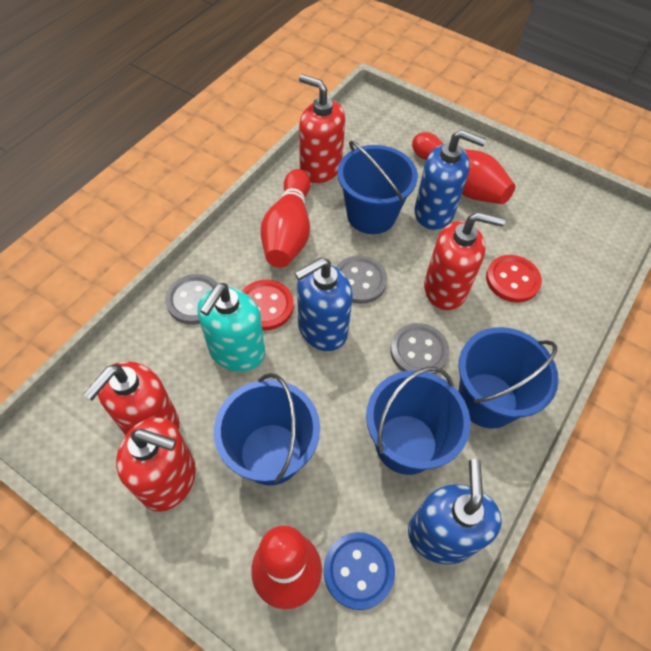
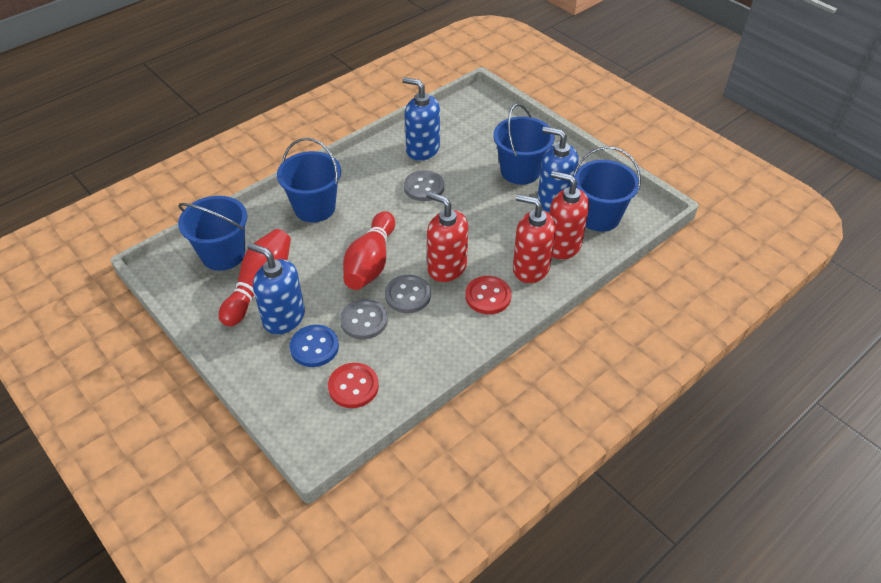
red bowling pin: 3 -> 2
red soap dispenser: 4 -> 3
turquoise soap dispenser: 1 -> 0

